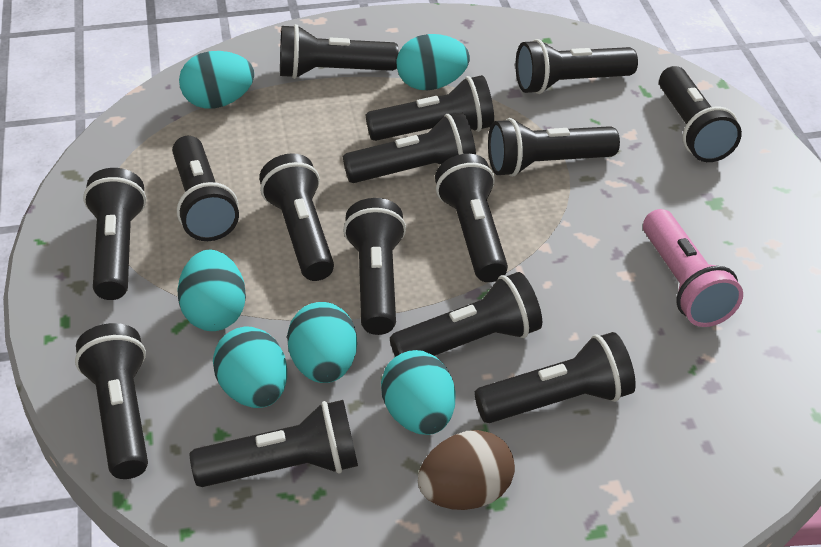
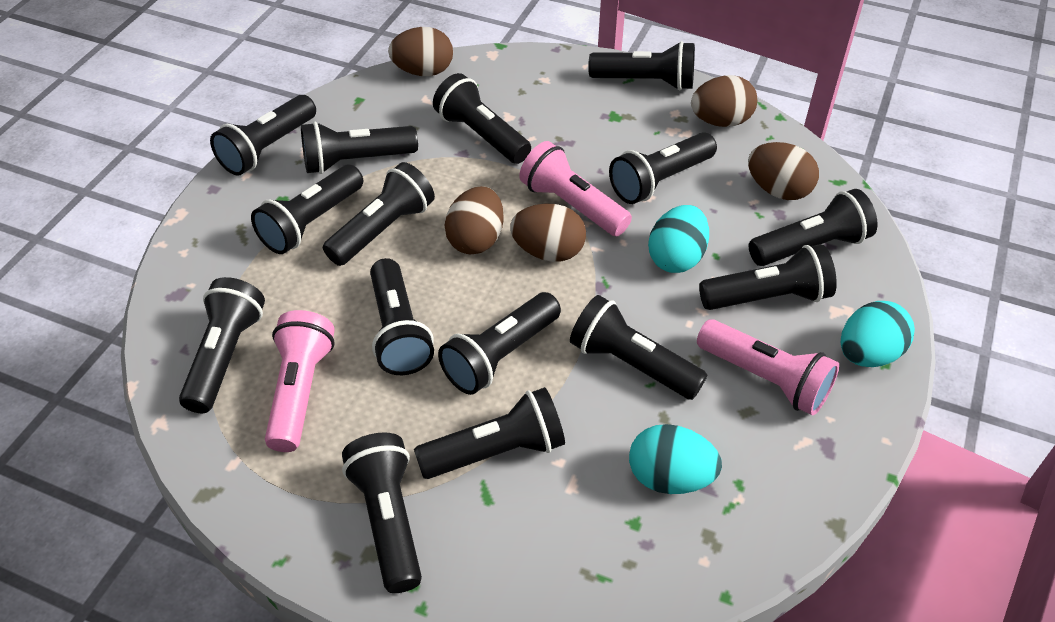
brown egg: 1 -> 5
pink flashlight: 1 -> 3
turquoise egg: 6 -> 3

